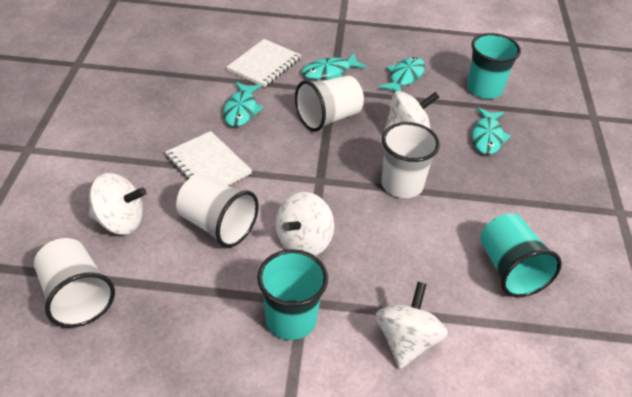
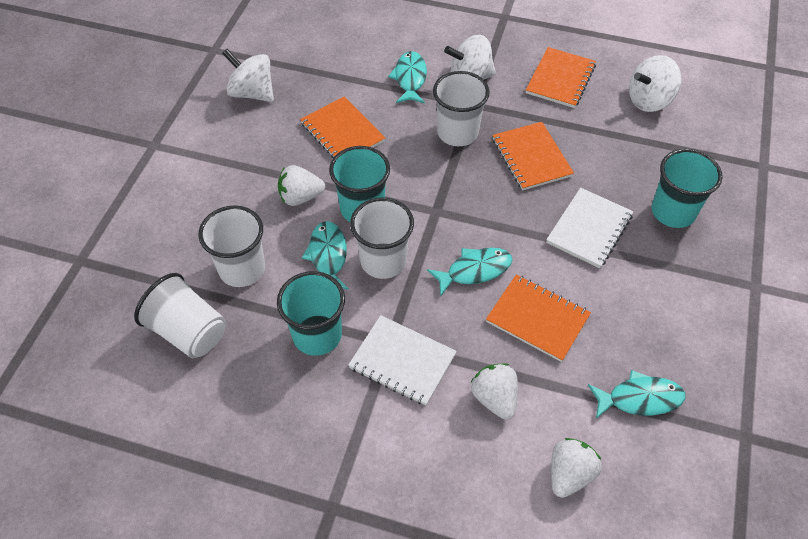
orange notebook: 0 -> 4
white spinning top: 4 -> 3
white strawberry: 0 -> 3

